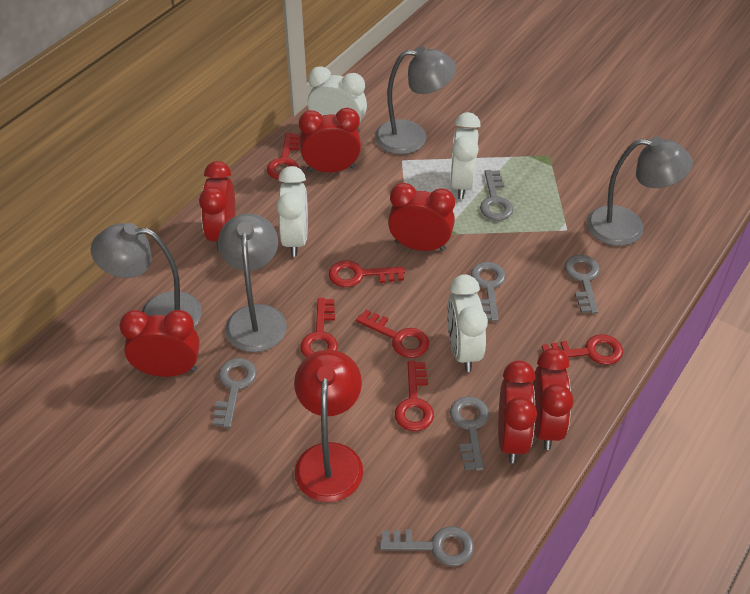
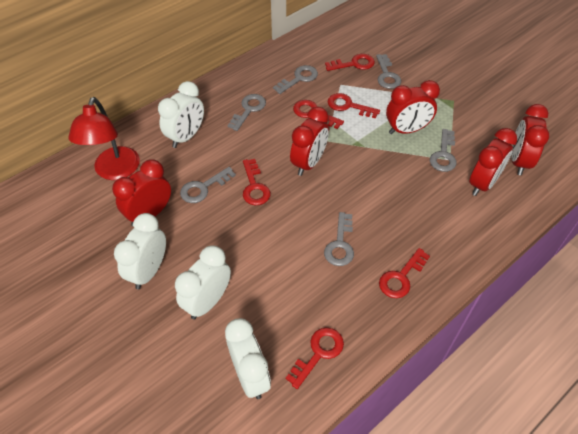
grey lamp: 4 -> 0
red clock: 6 -> 5

